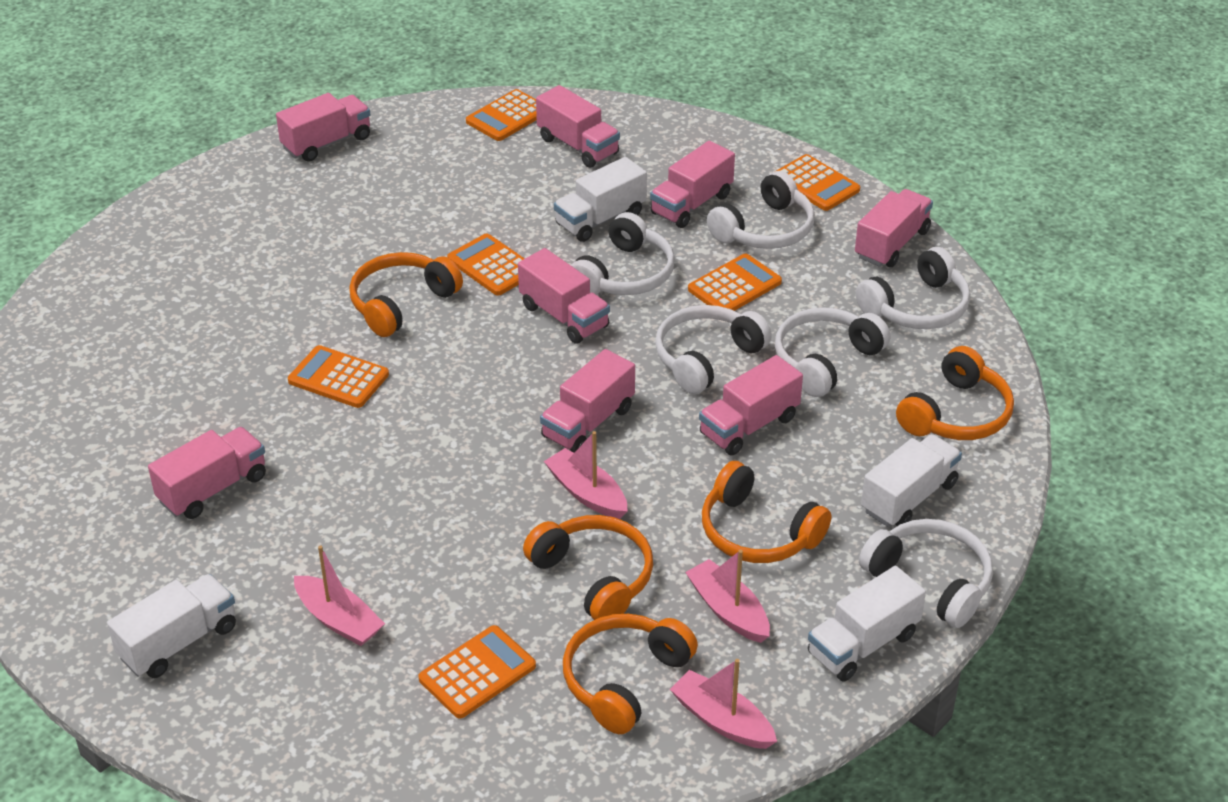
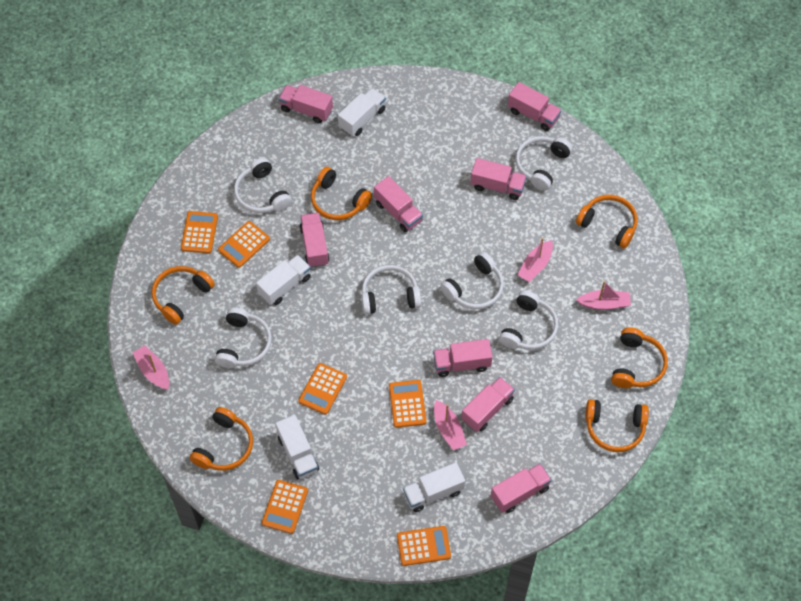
orange headphones: 5 -> 6

